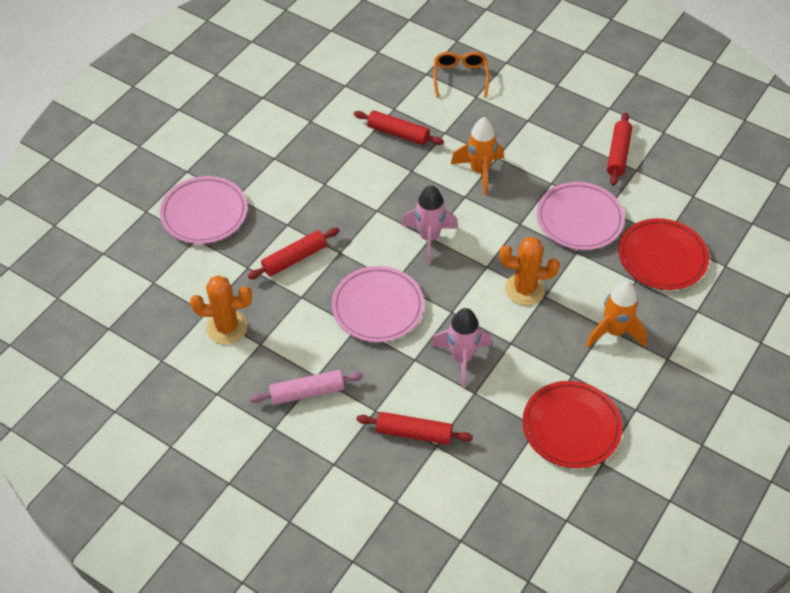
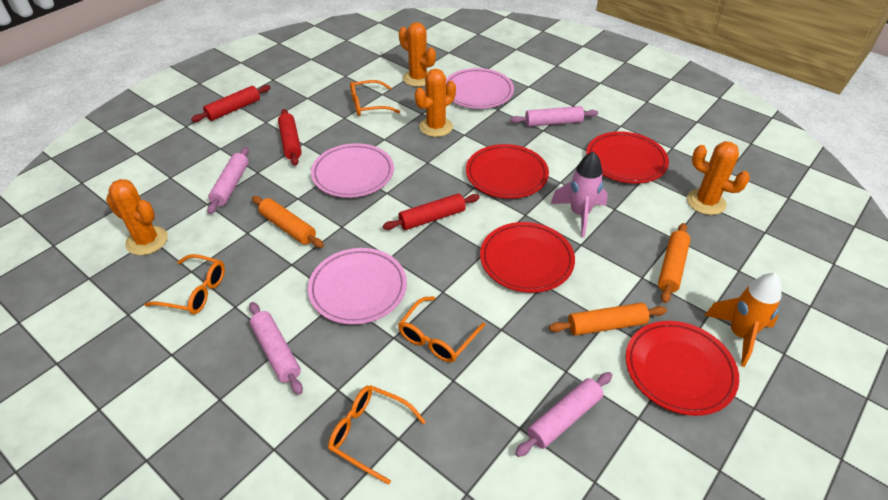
orange cactus: 2 -> 4
orange glasses: 1 -> 4
orange rocket: 2 -> 1
orange rolling pin: 0 -> 3
pink rocket: 2 -> 1
pink rolling pin: 1 -> 4
red plate: 2 -> 4
red rolling pin: 4 -> 3

